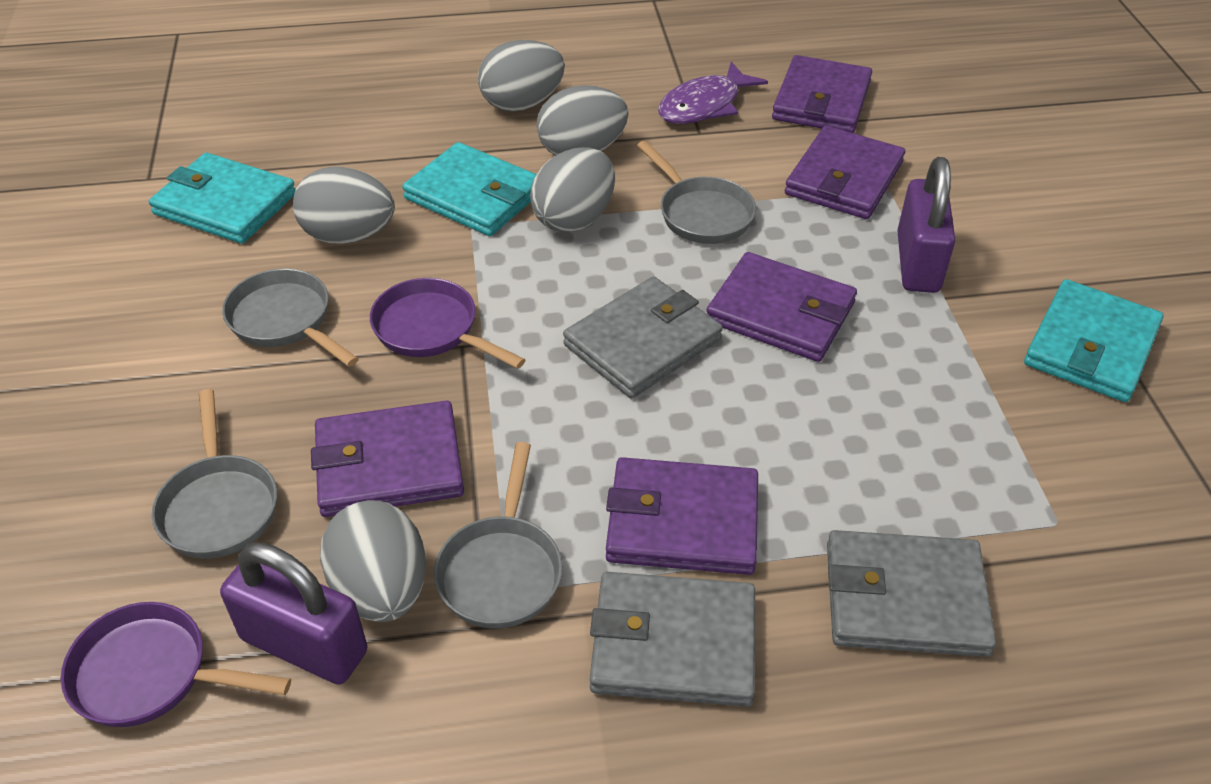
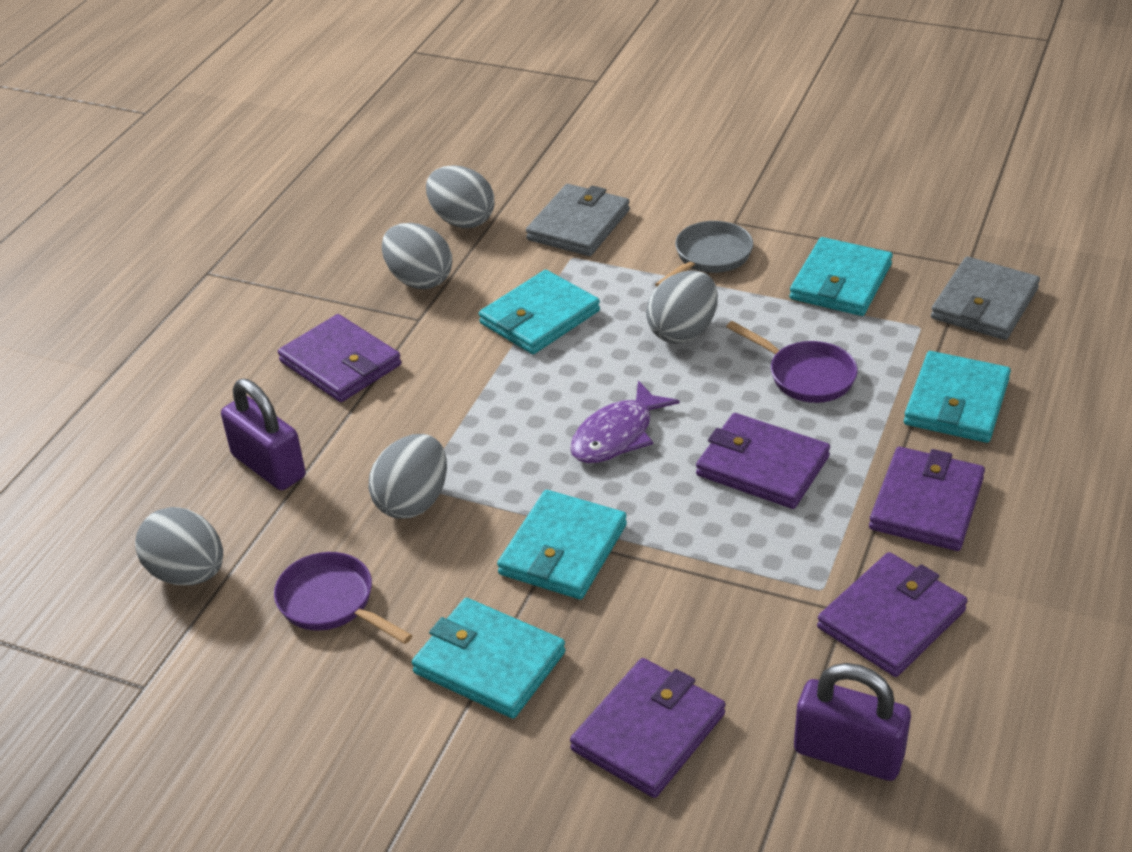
grey pan: 4 -> 1
grey wallet: 3 -> 2
turquoise wallet: 3 -> 5

